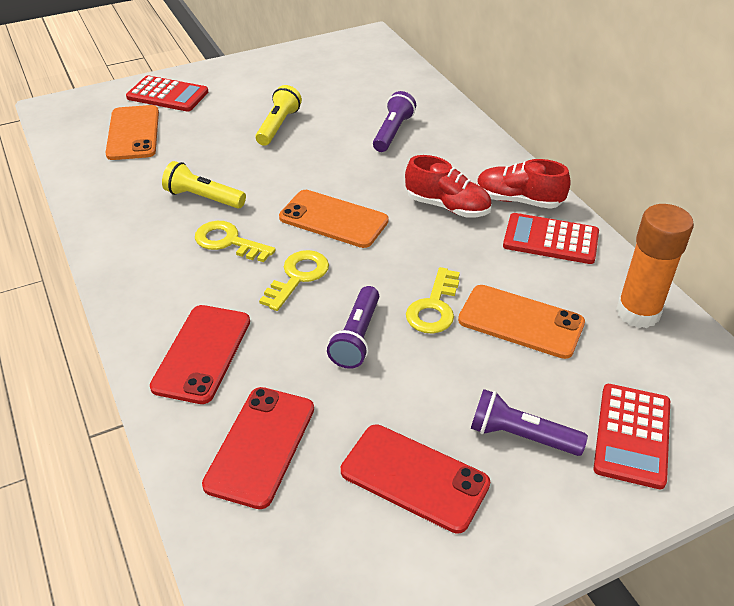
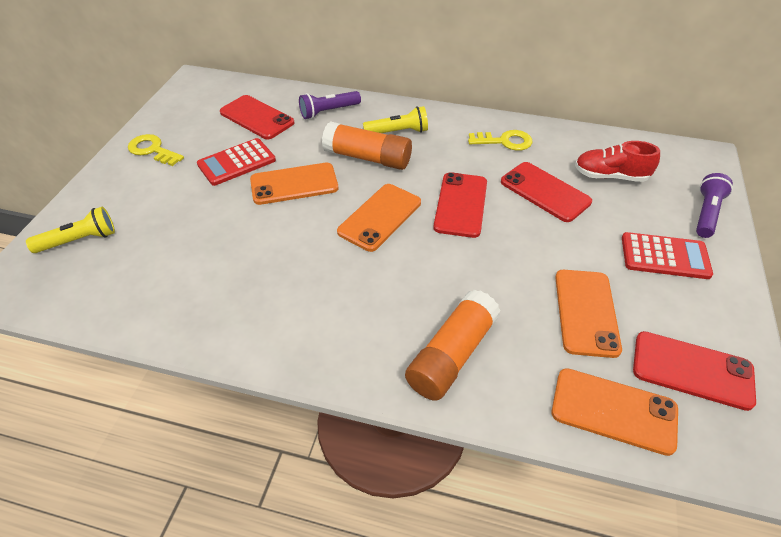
orange glue stick: 1 -> 2
orange phone: 3 -> 4
purple flashlight: 3 -> 2
red calculator: 3 -> 2
red phone: 3 -> 4
red shoe: 2 -> 1
yellow key: 3 -> 2

